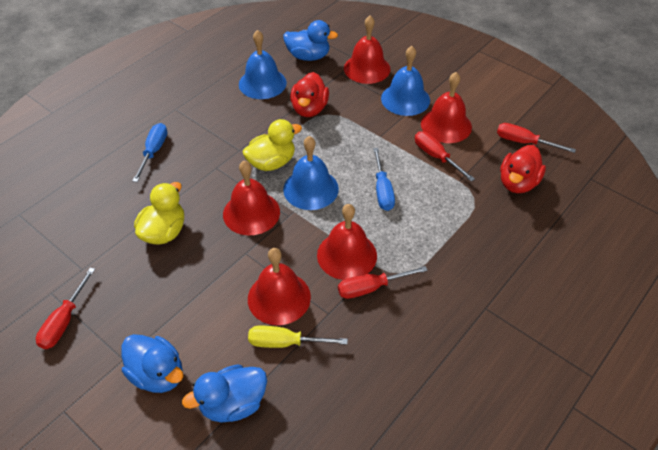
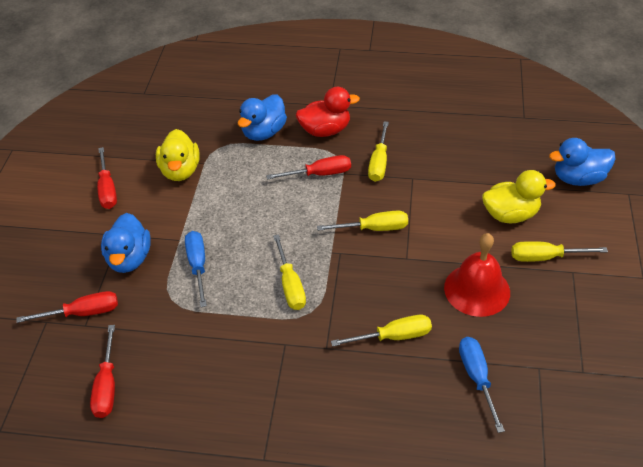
blue bell: 3 -> 0
red bell: 5 -> 1
red duck: 2 -> 1
yellow screwdriver: 1 -> 5

